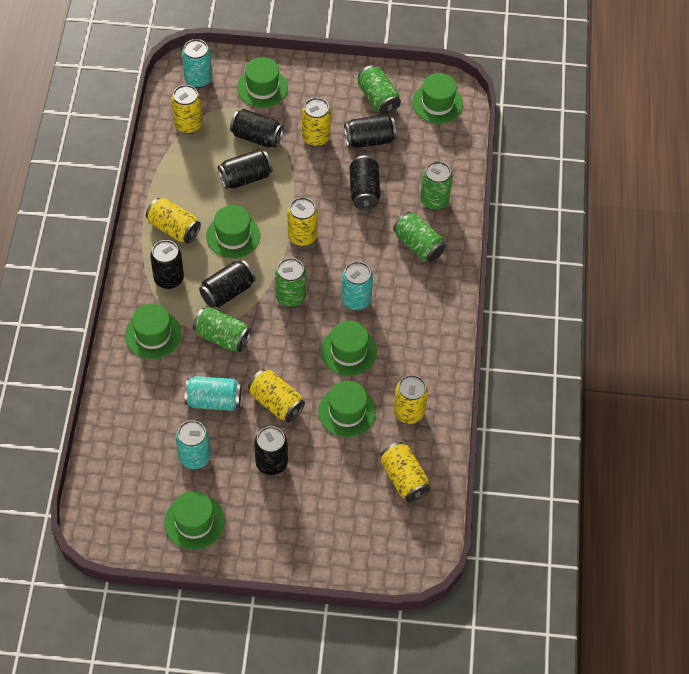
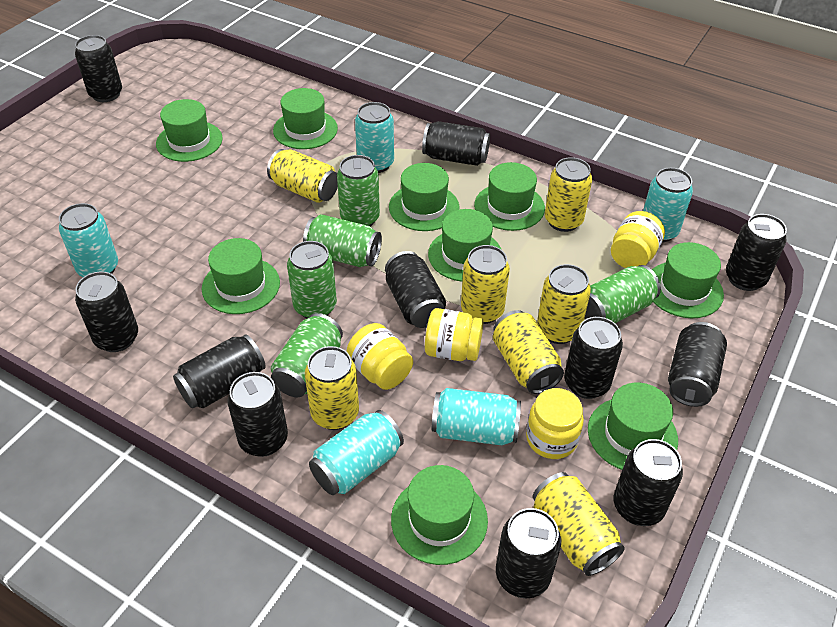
black can: 7 -> 11
green hat: 7 -> 9
turquoise can: 4 -> 5
yellow jar: 0 -> 4

